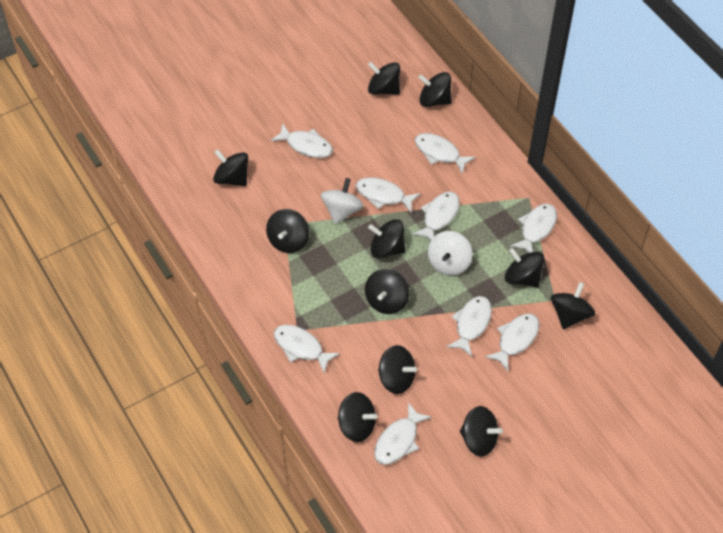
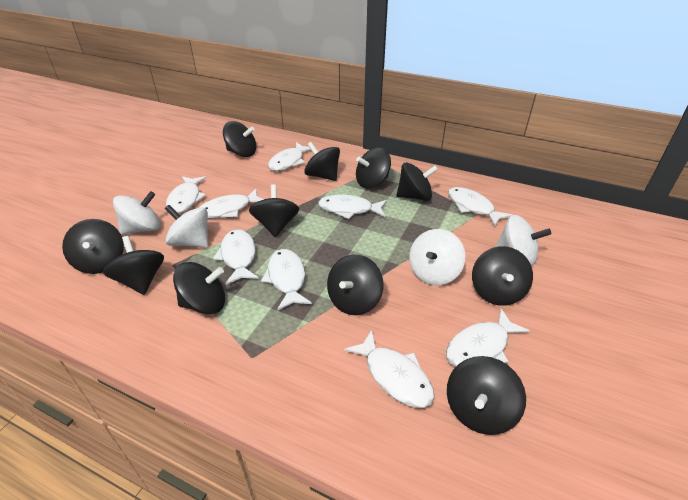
white spinning top: 2 -> 4

